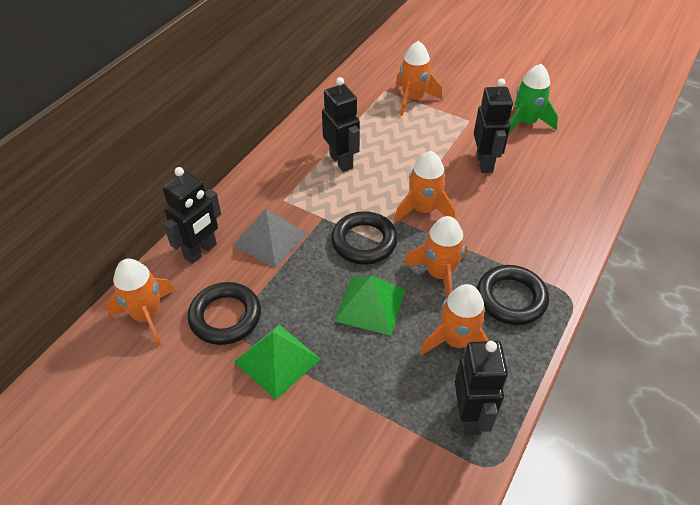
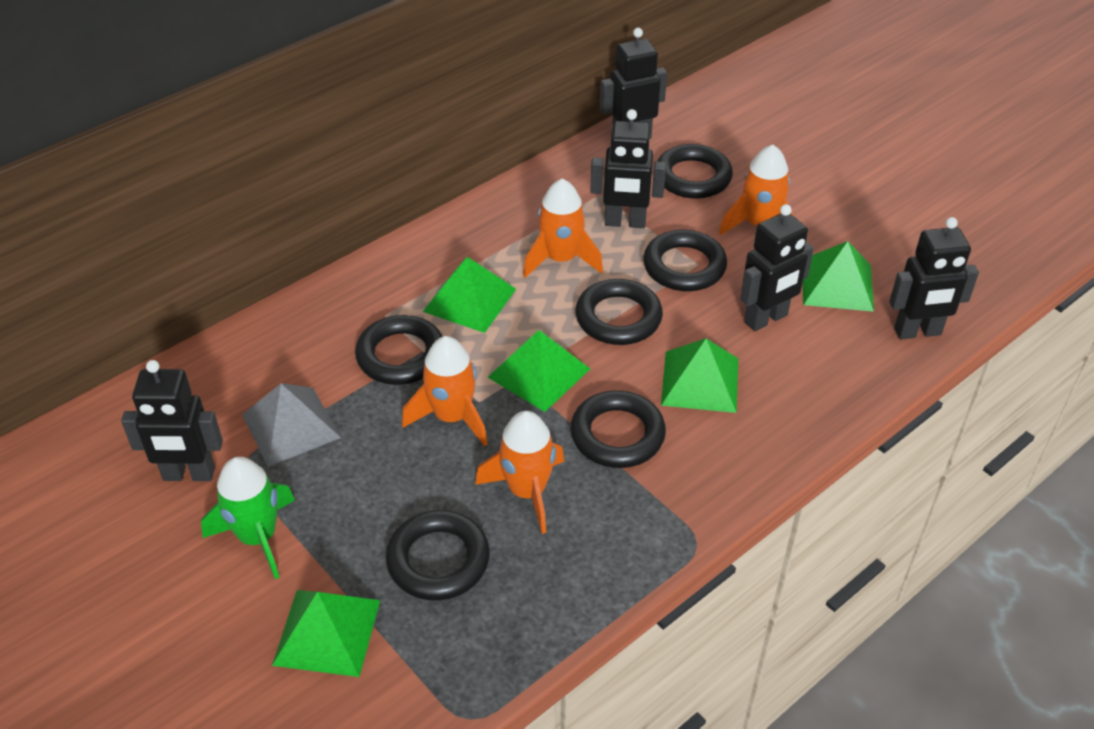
black ring: 3 -> 6
black robot: 4 -> 5
green pyramid: 2 -> 5
orange rocket: 5 -> 4

